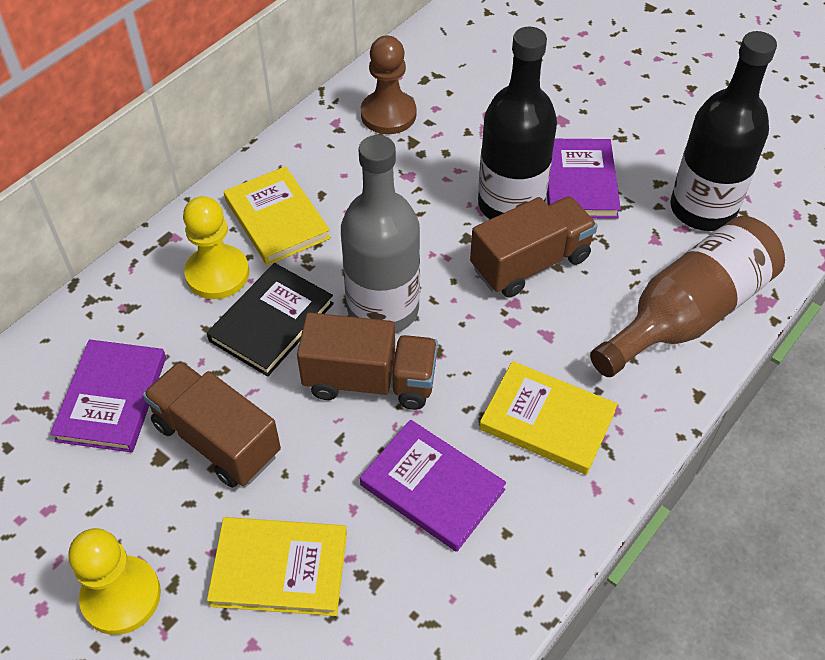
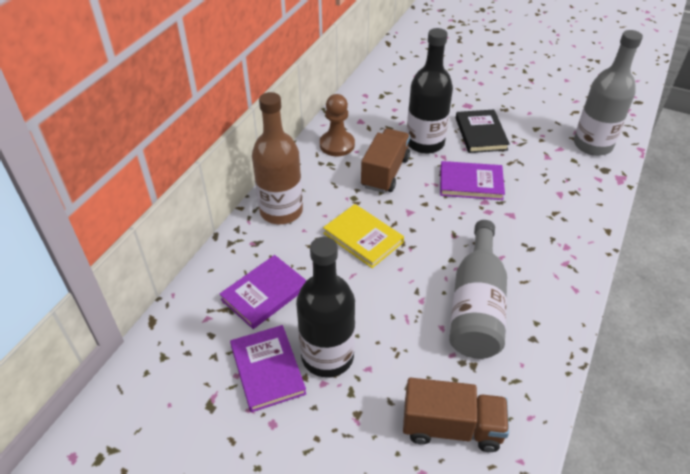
brown truck: 3 -> 2
grey bottle: 1 -> 2
yellow book: 3 -> 1
yellow pawn: 2 -> 0

